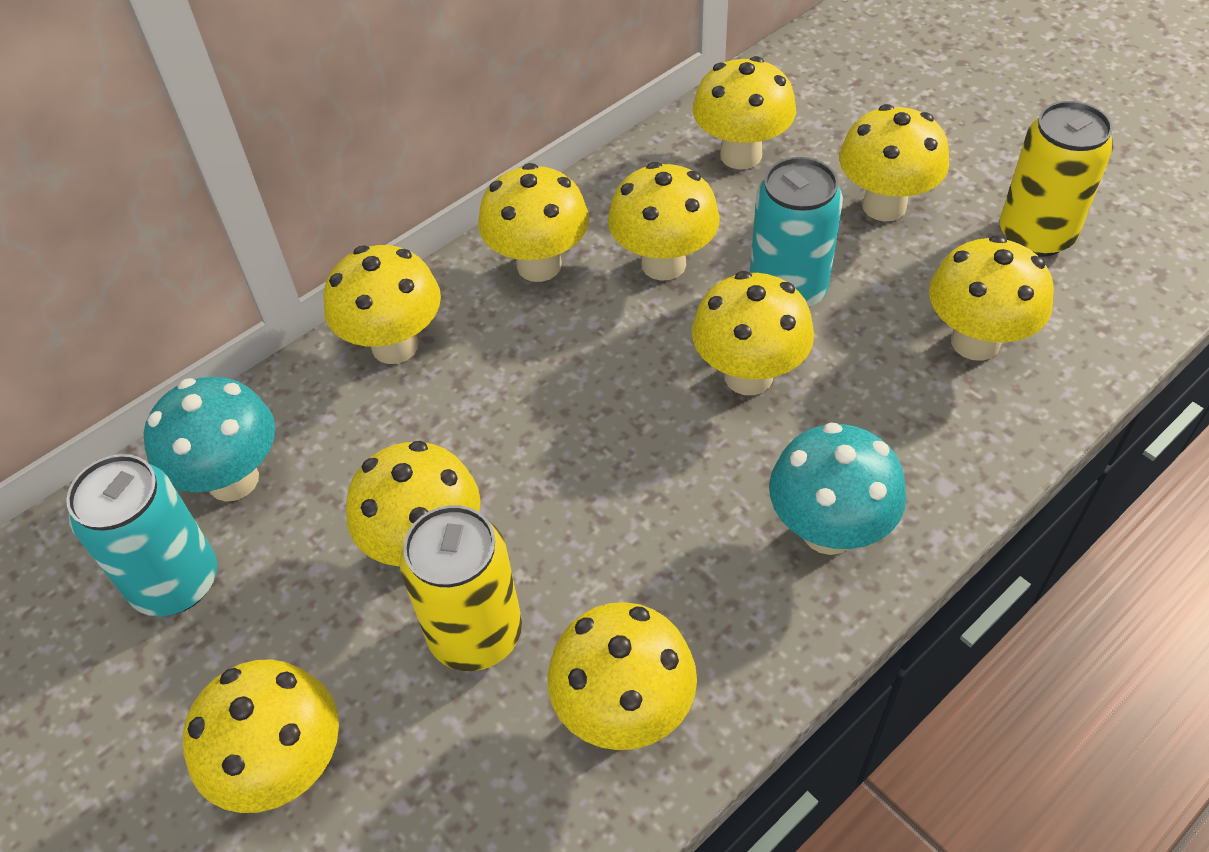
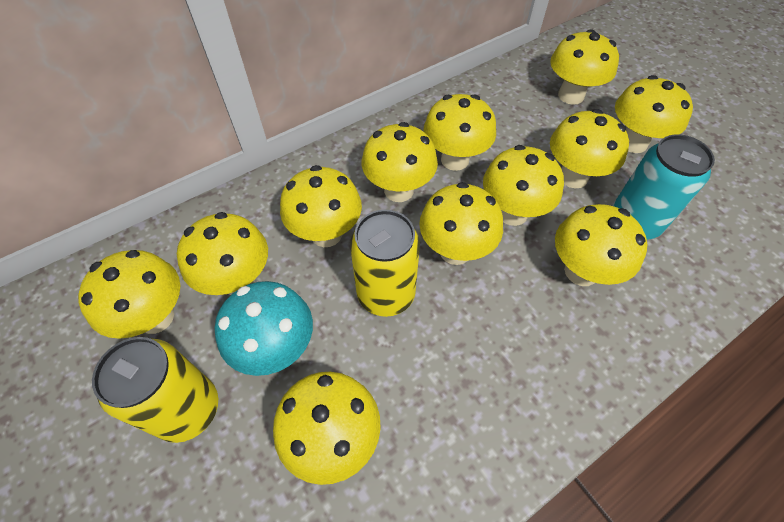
turquoise can: 2 -> 1
turquoise mushroom: 2 -> 1
yellow mushroom: 10 -> 12

